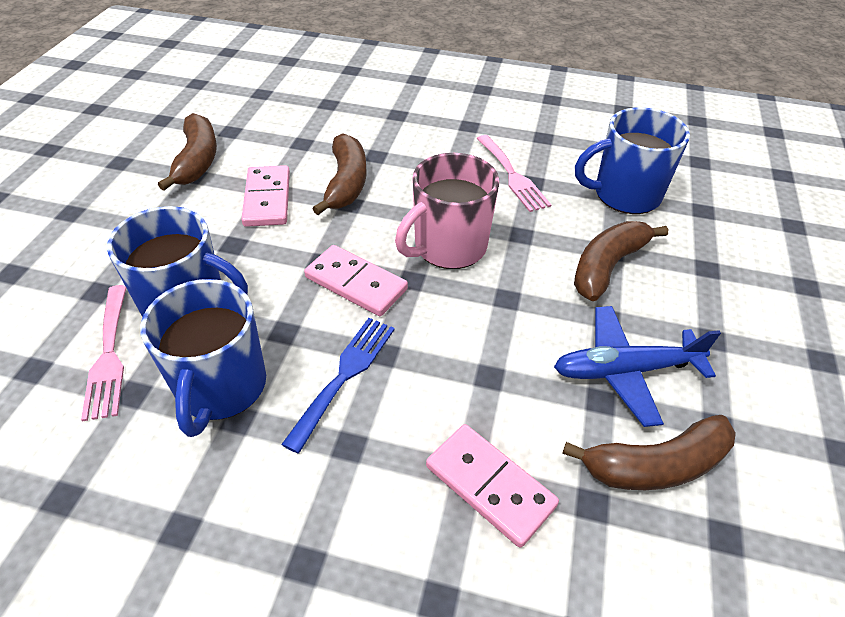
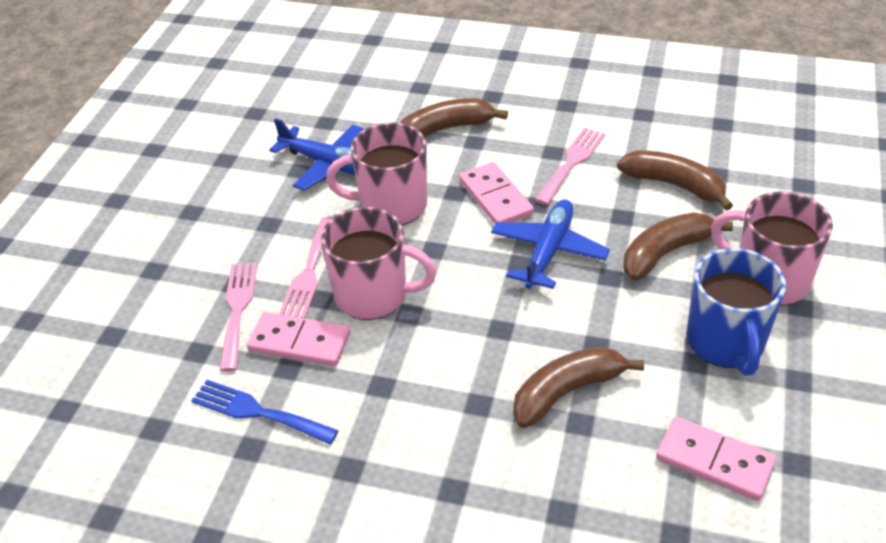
blue mug: 3 -> 1
blue plane: 1 -> 2
pink fork: 2 -> 3
pink mug: 1 -> 3

